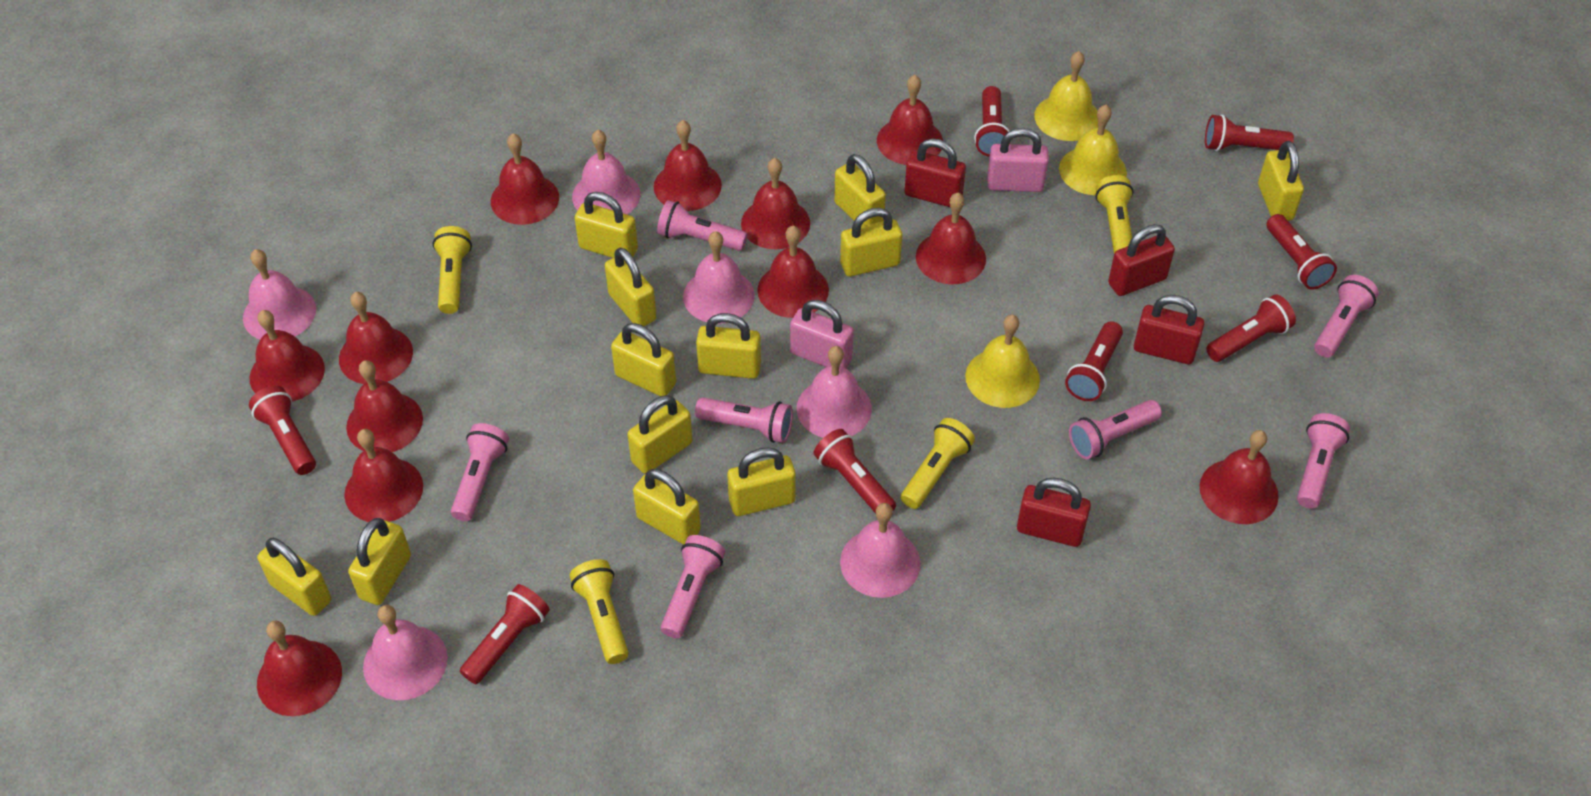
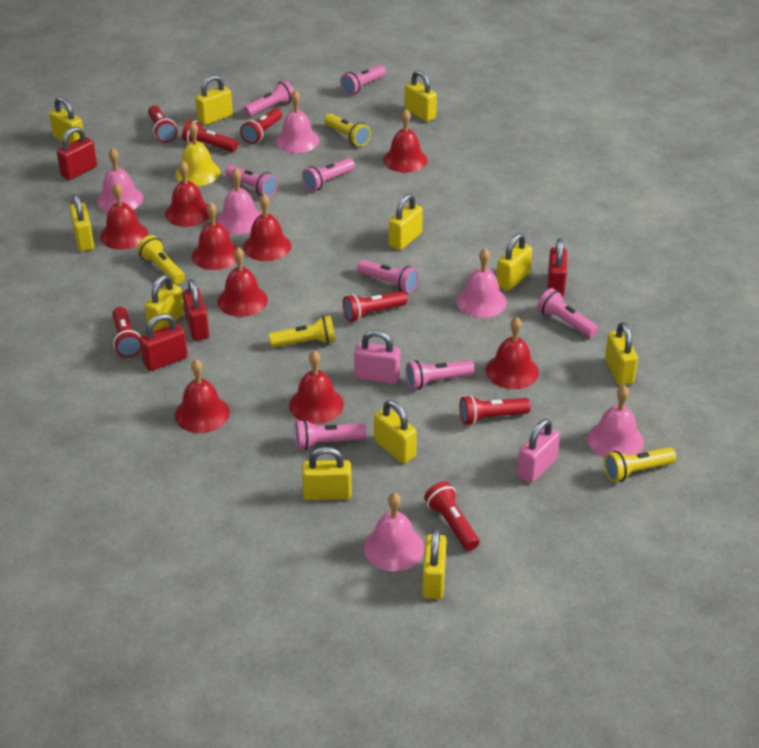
pink flashlight: 7 -> 8
red bell: 12 -> 9
red flashlight: 8 -> 7
yellow bell: 3 -> 1
yellow padlock: 12 -> 11

